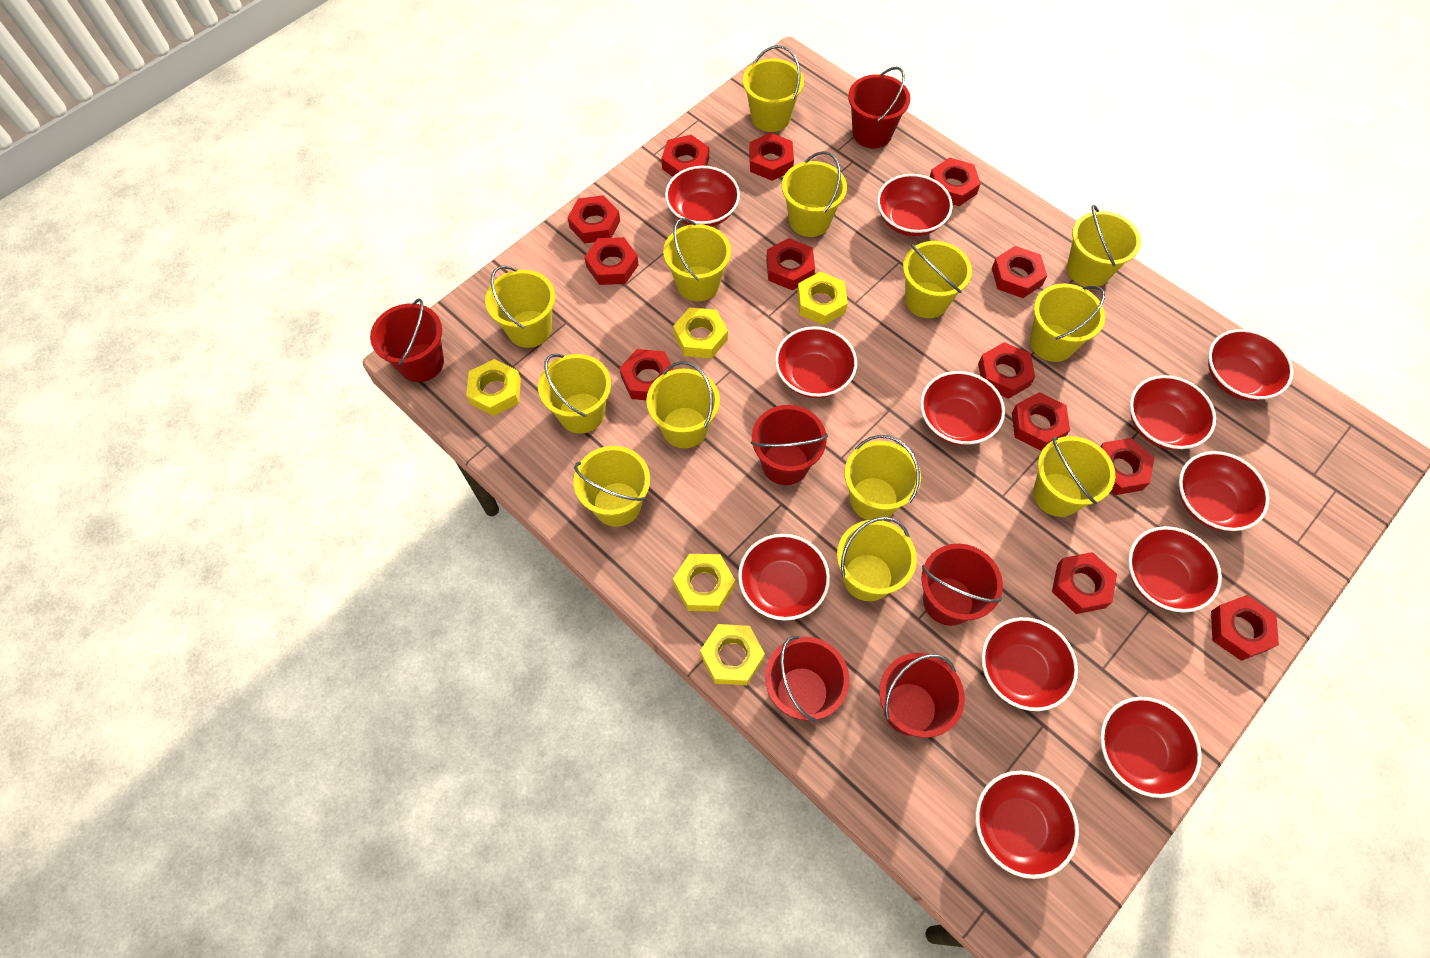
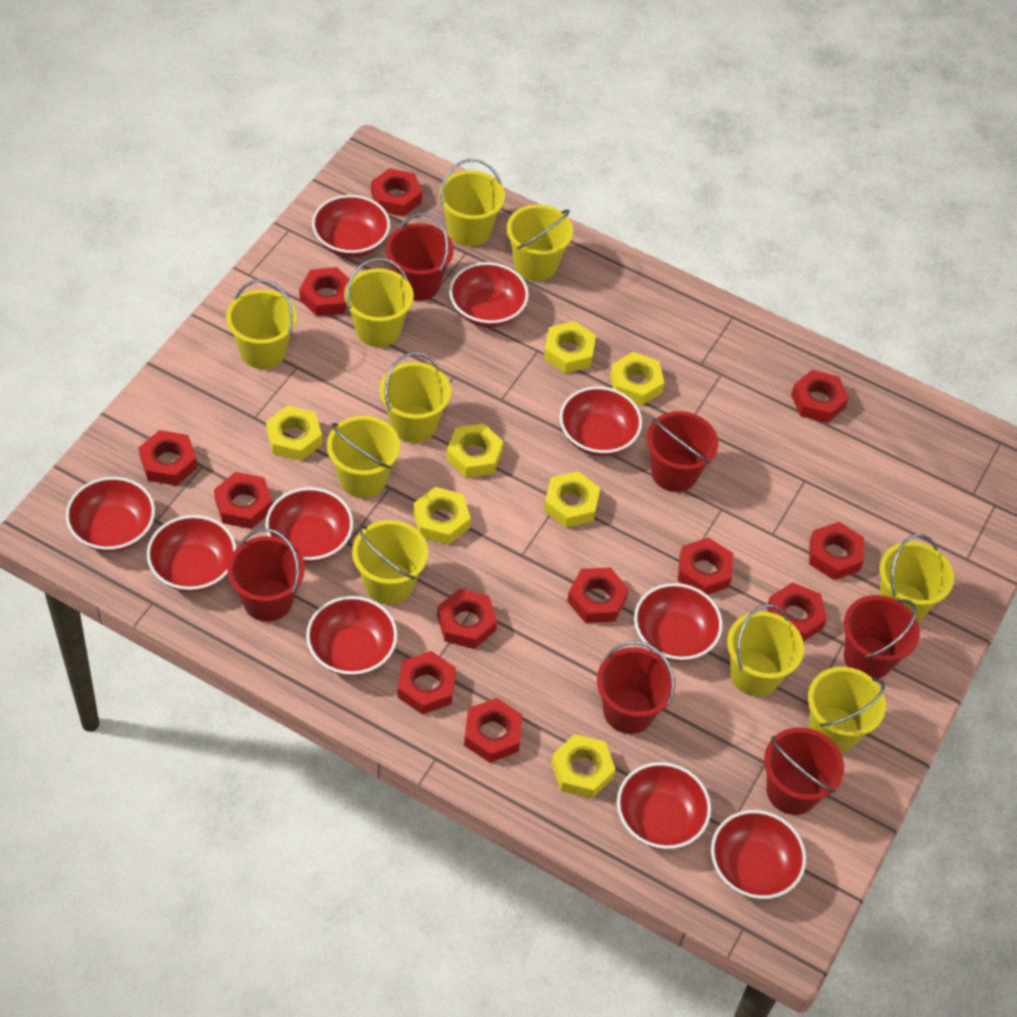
red bowl: 12 -> 10
red nut: 13 -> 12
yellow bucket: 13 -> 10
yellow nut: 5 -> 7

